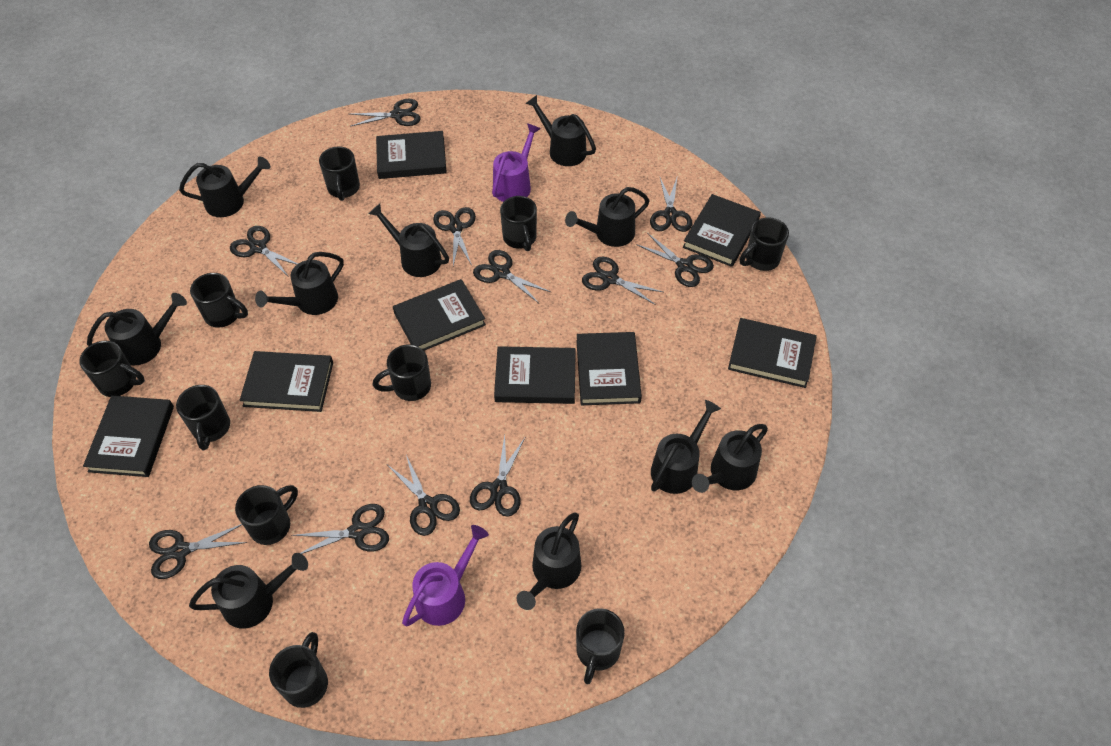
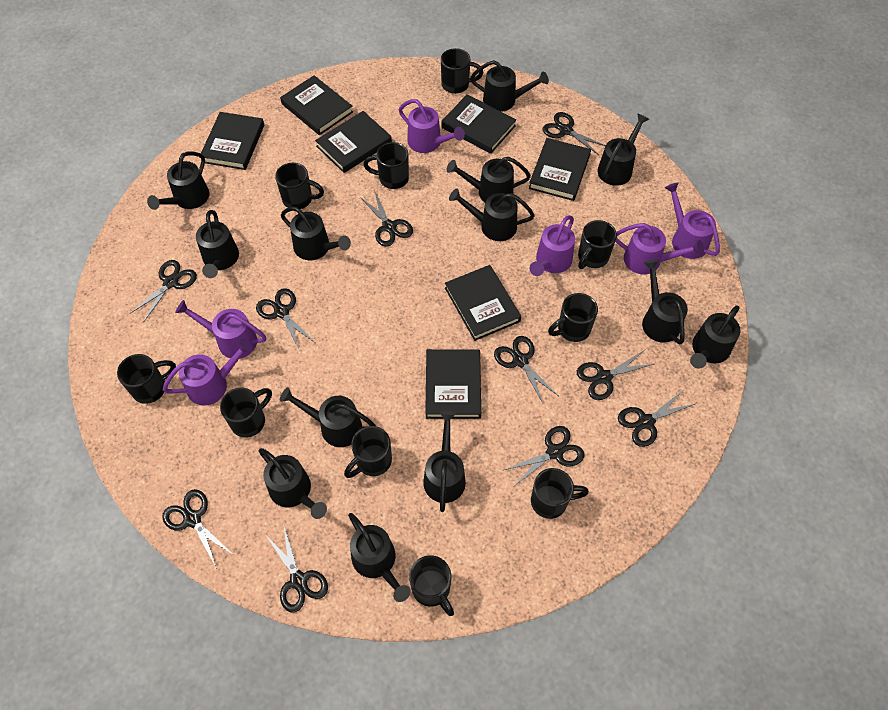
black book: 8 -> 7
black scissors: 11 -> 10
black watering can: 10 -> 13
purple watering can: 2 -> 6

